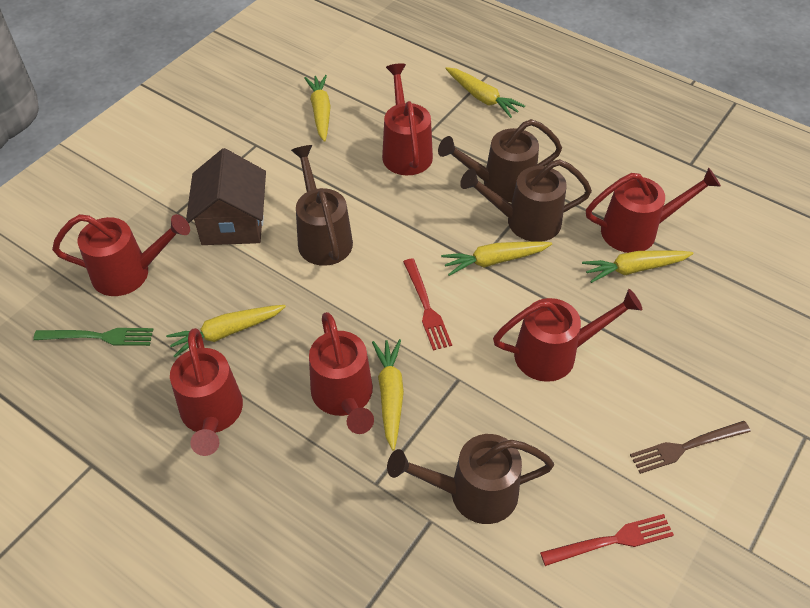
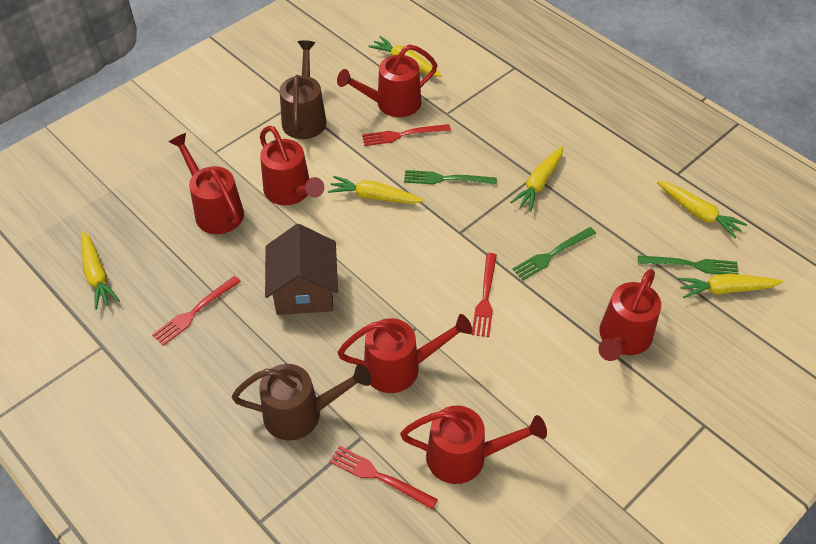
brown fork: 1 -> 0
brown watering can: 4 -> 2
green fork: 1 -> 3
red fork: 2 -> 4

